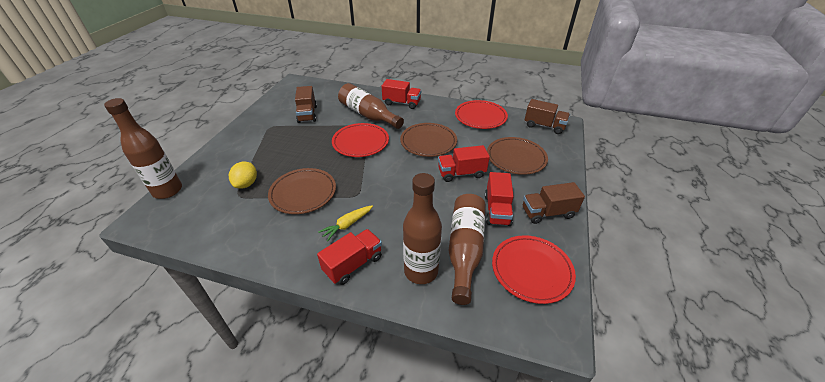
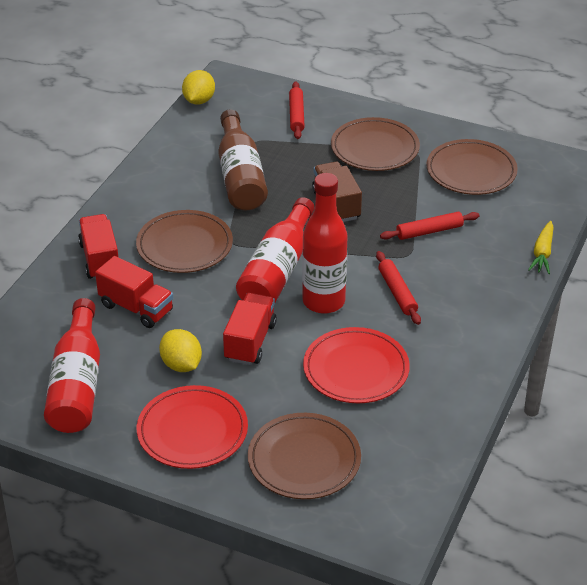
brown bottle: 4 -> 1
brown plate: 3 -> 4
brown truck: 3 -> 1
red bottle: 0 -> 3
red plate: 3 -> 2
red rolling pin: 0 -> 3
red truck: 4 -> 3
yellow lemon: 1 -> 2

